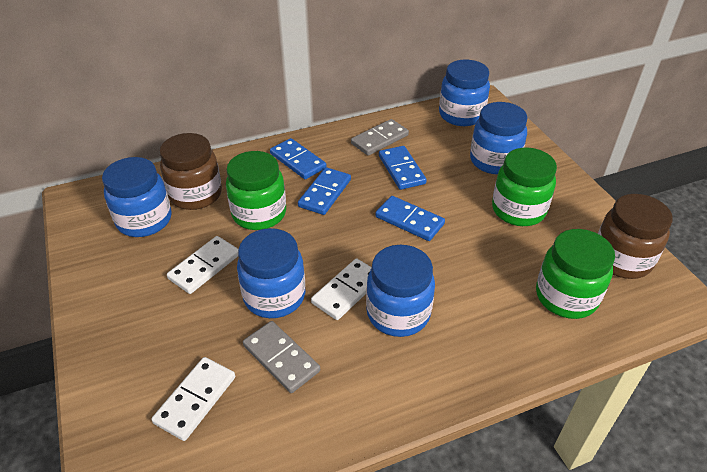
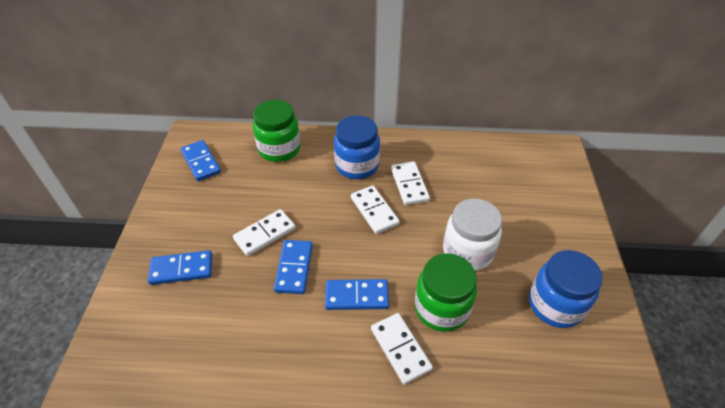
blue jar: 5 -> 2
brown jar: 2 -> 0
green jar: 3 -> 2
grey domino: 2 -> 0
white domino: 3 -> 4
white jar: 0 -> 1

